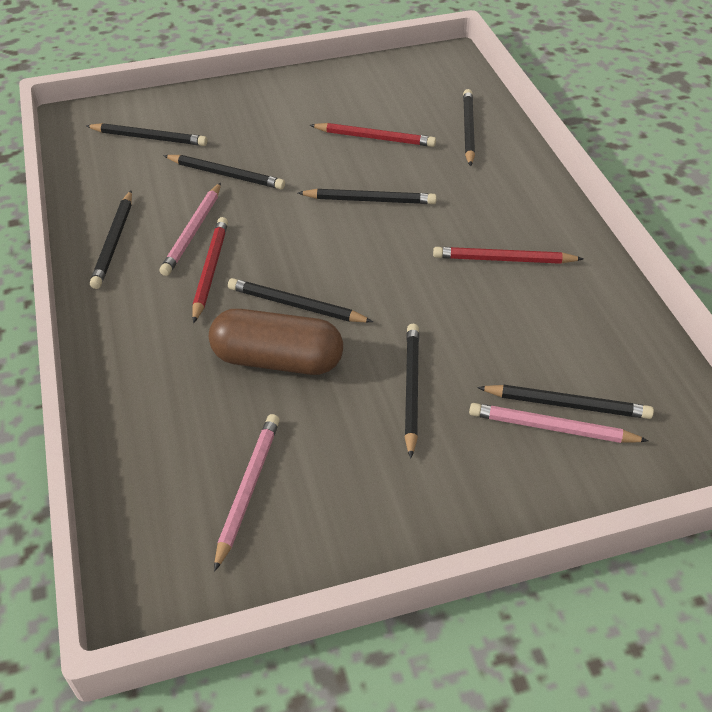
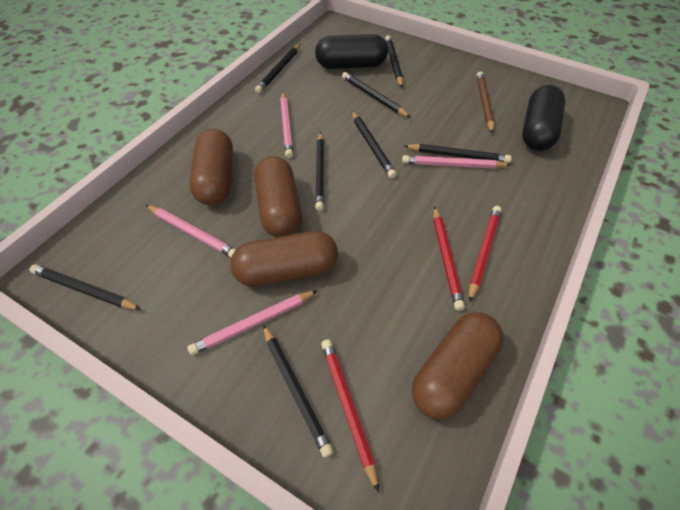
black capsule: 0 -> 2
brown capsule: 1 -> 4
brown pencil: 0 -> 1
pink pencil: 3 -> 4

